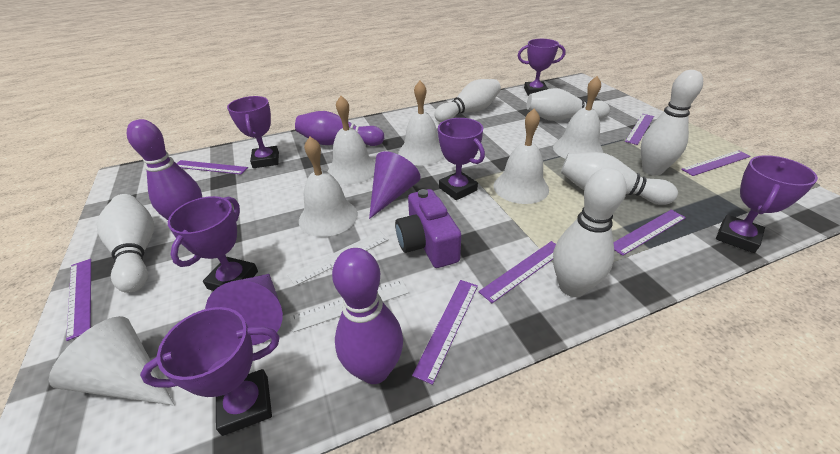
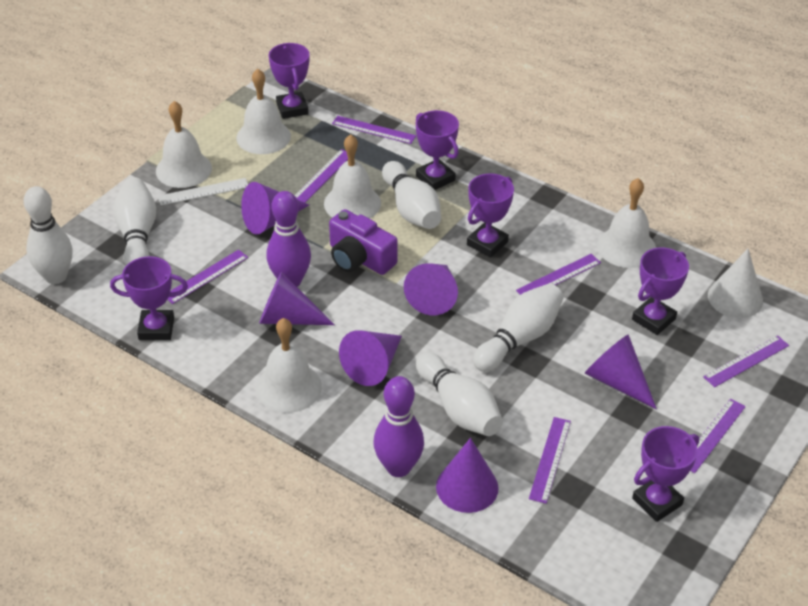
purple bowling pin: 3 -> 2
purple cone: 2 -> 6
white bowling pin: 6 -> 5
white ruler: 2 -> 1

